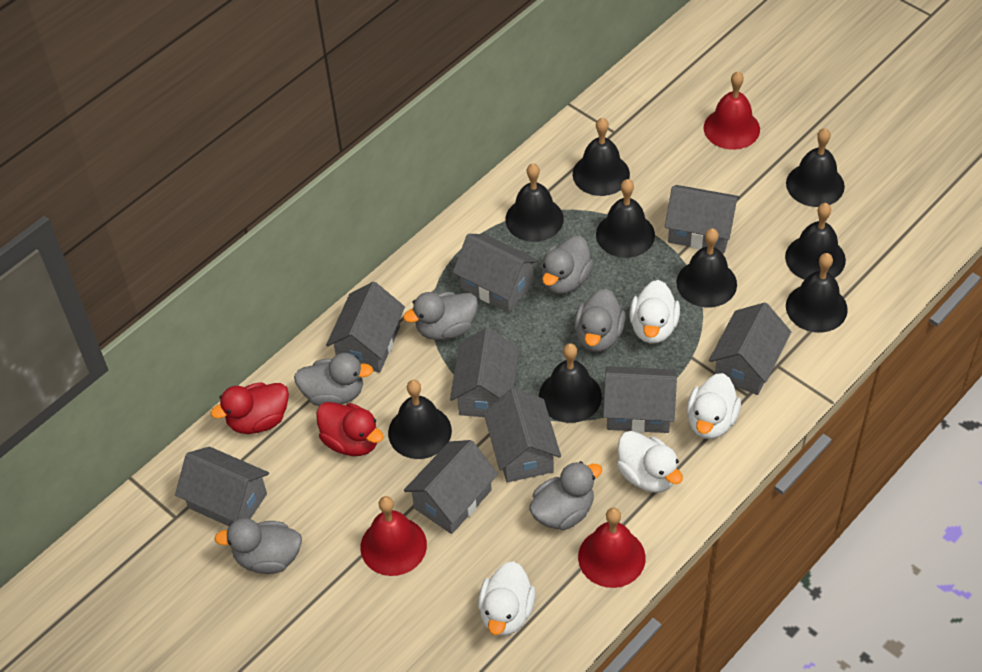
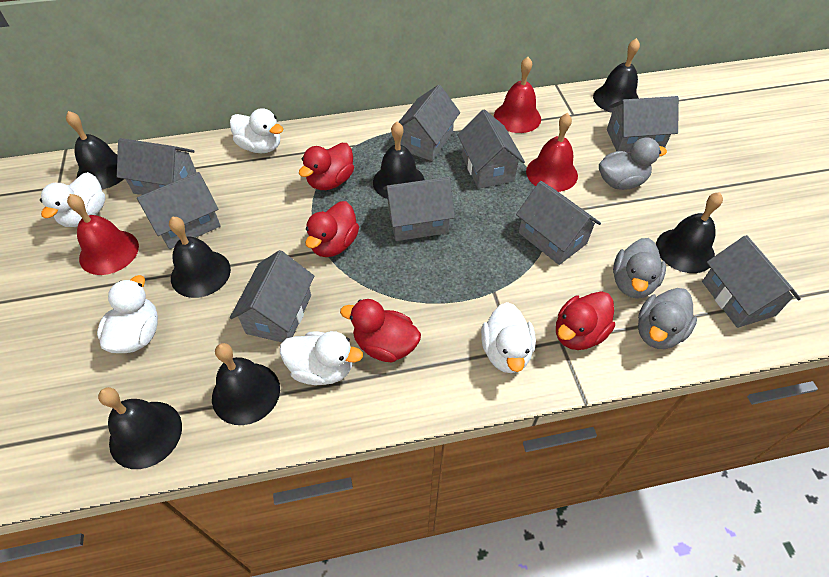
black bell: 9 -> 7
grey duck: 6 -> 3
red duck: 2 -> 4
white duck: 4 -> 5

